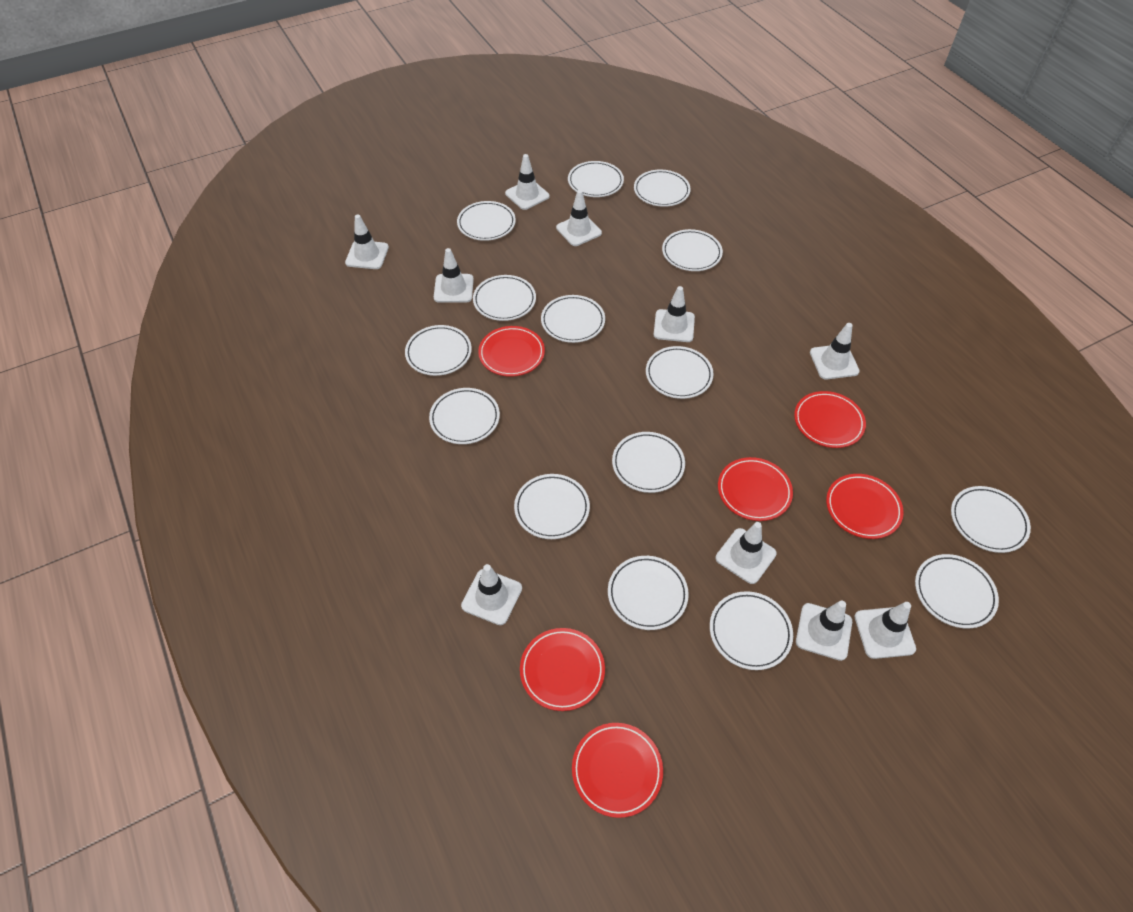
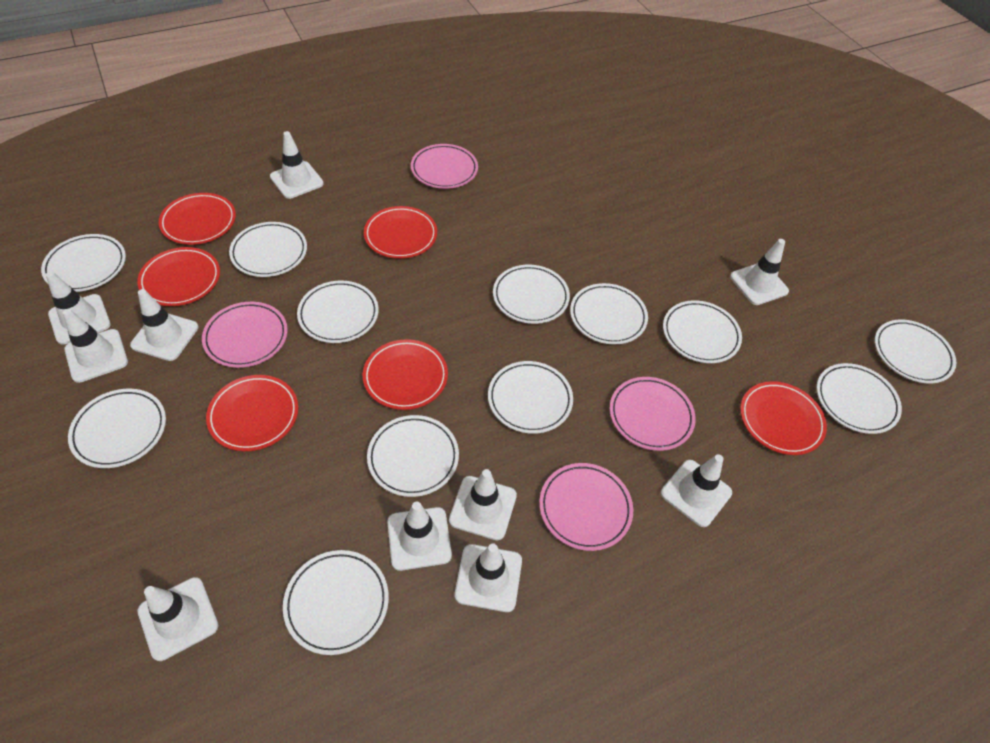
pink plate: 0 -> 4
white plate: 15 -> 12

